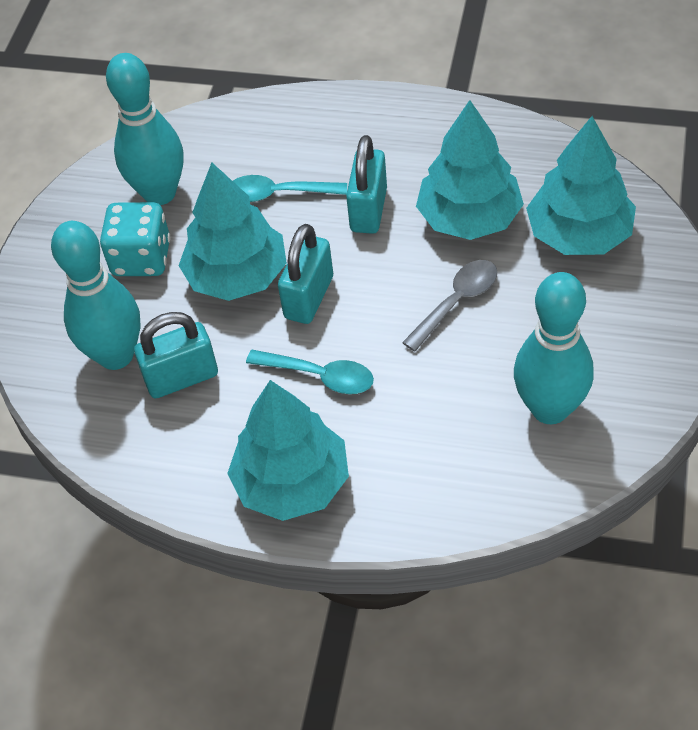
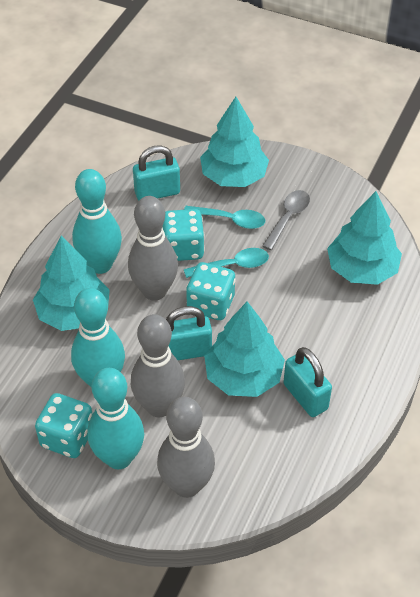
grey bowling pin: 0 -> 3
turquoise dice: 1 -> 3

